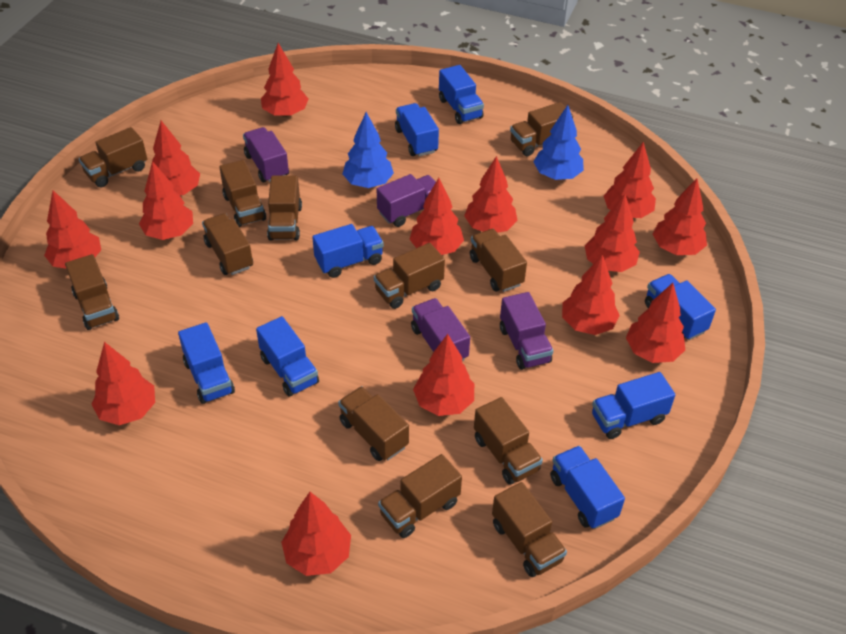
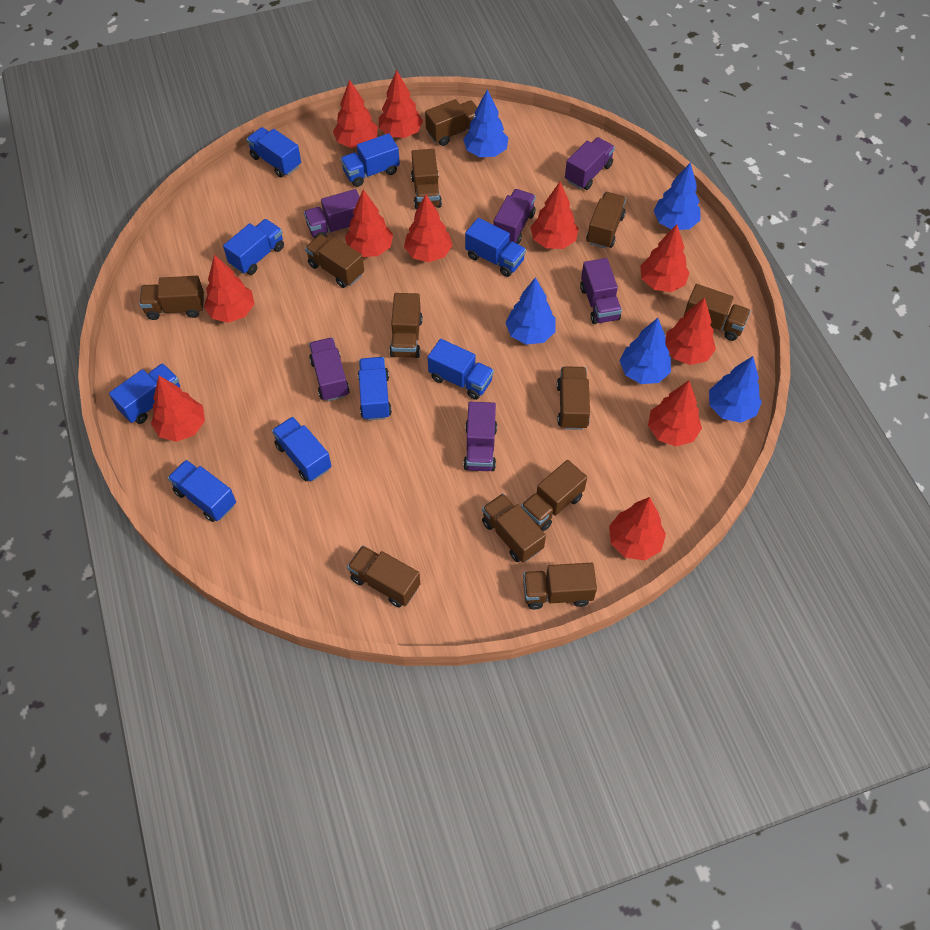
blue tree: 2 -> 5
blue truck: 8 -> 9
purple truck: 4 -> 6
red tree: 14 -> 11

